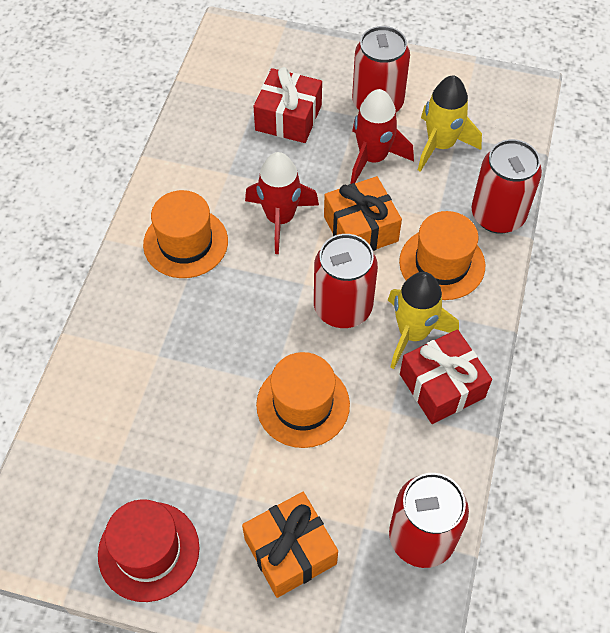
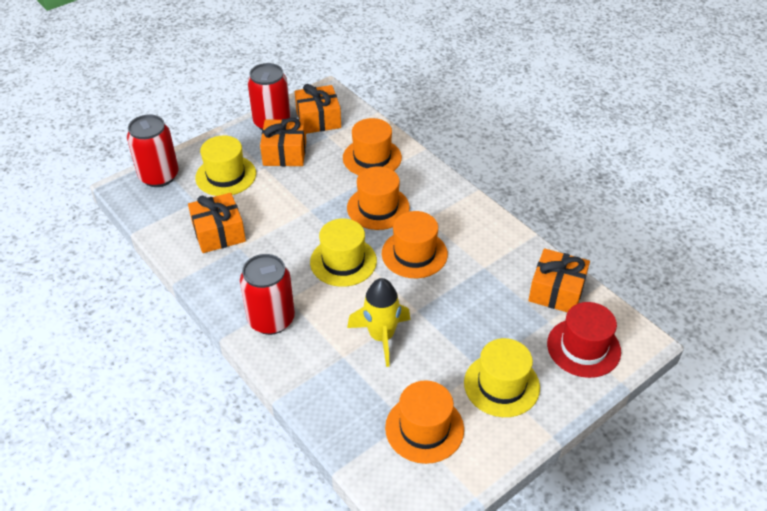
orange gift: 2 -> 4
orange hat: 3 -> 4
red can: 4 -> 3
red gift: 2 -> 0
red rocket: 2 -> 0
yellow hat: 0 -> 3
yellow rocket: 2 -> 1

